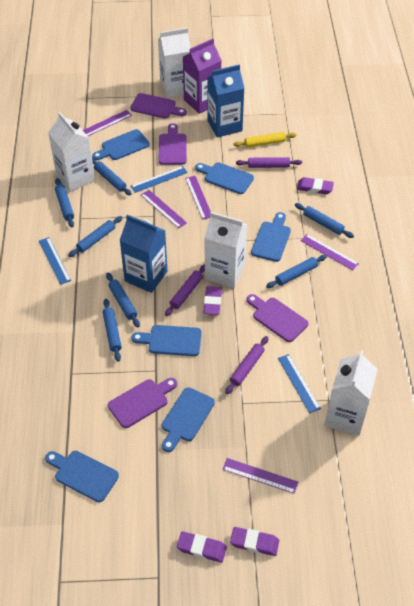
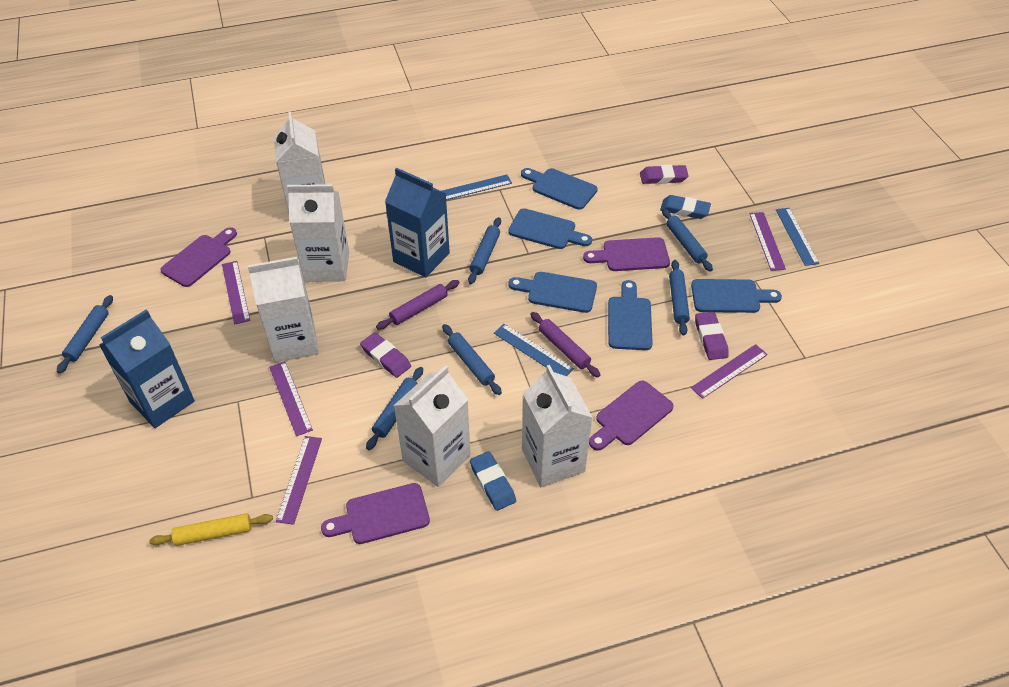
blue cutting board: 6 -> 5
blue eraser: 0 -> 2
blue rolling pin: 7 -> 6
purple carton: 1 -> 0
purple eraser: 4 -> 3
purple rolling pin: 3 -> 2
white carton: 4 -> 5

